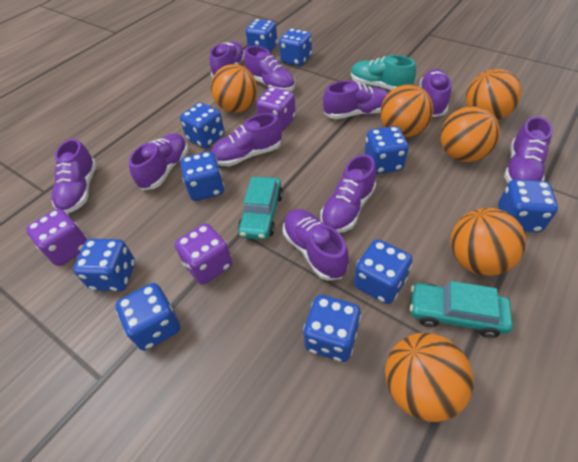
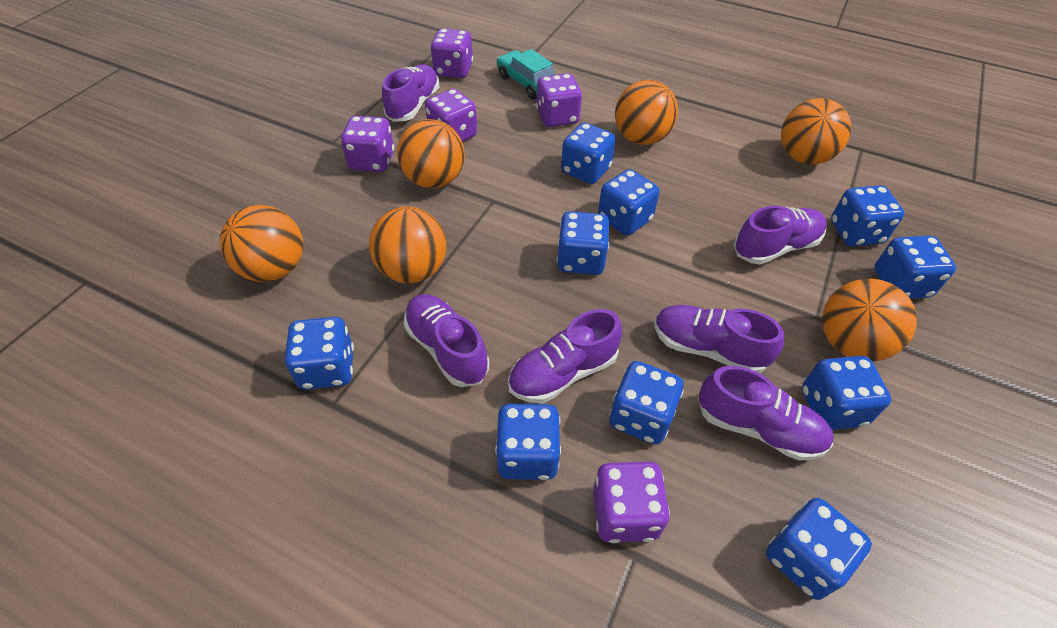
purple dice: 3 -> 5
purple shoe: 10 -> 6
turquoise car: 2 -> 1
turquoise shoe: 1 -> 0

